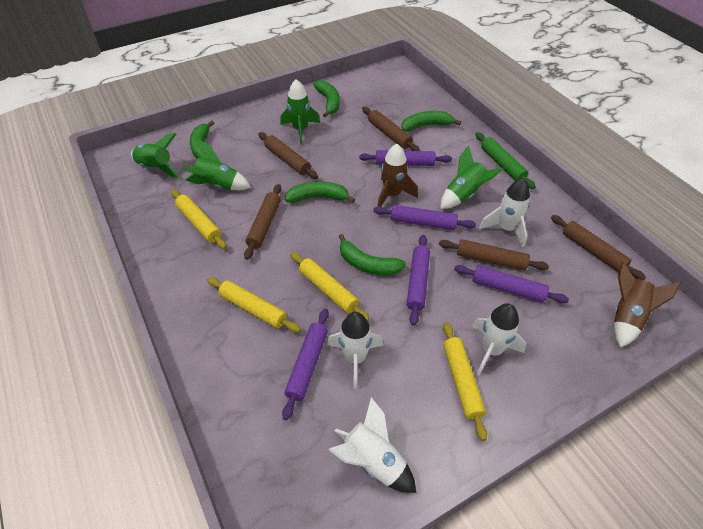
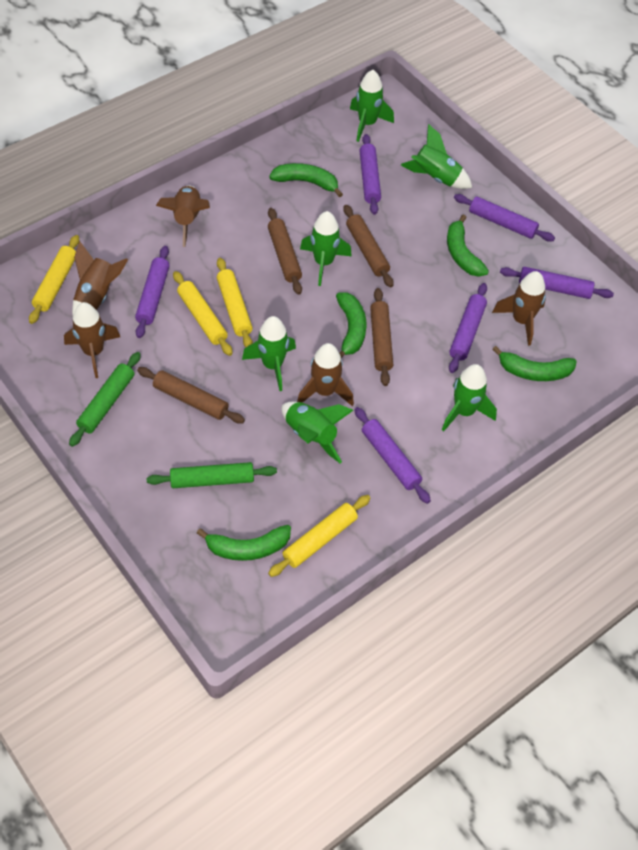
brown rocket: 2 -> 5
brown rolling pin: 5 -> 4
green rocket: 4 -> 6
green rolling pin: 1 -> 2
purple rolling pin: 5 -> 6
white rocket: 4 -> 0

